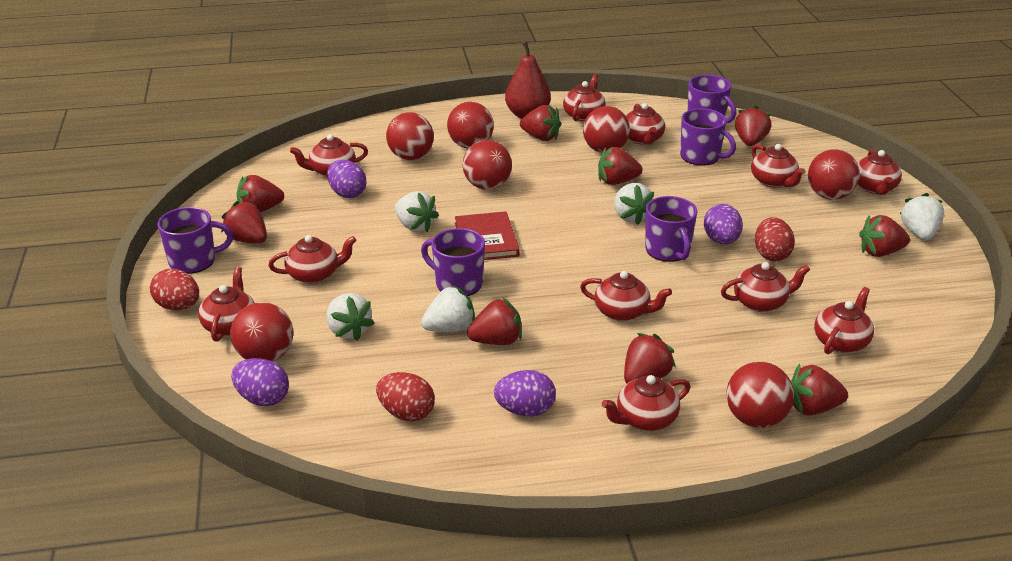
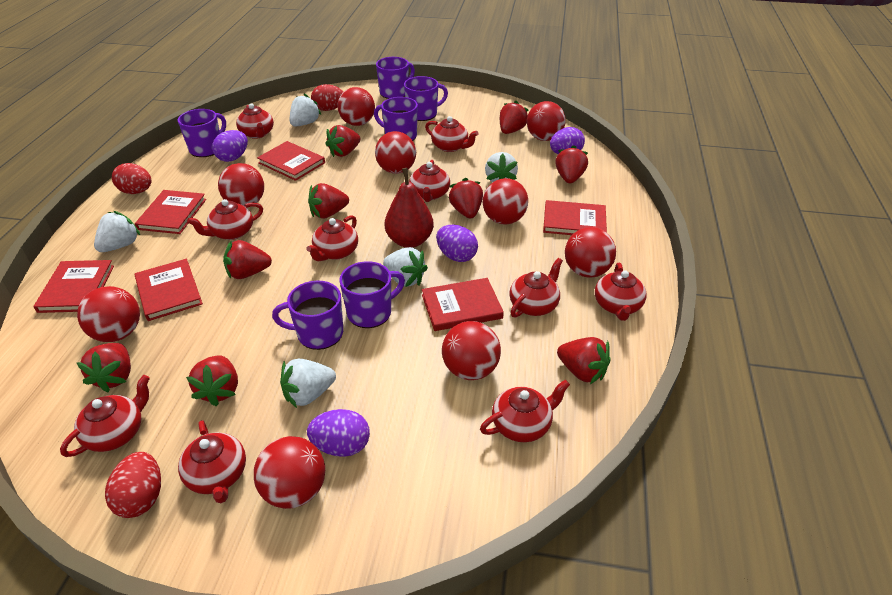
purple mug: 5 -> 6
red ball: 7 -> 9
red book: 1 -> 6
red teapot: 11 -> 10

